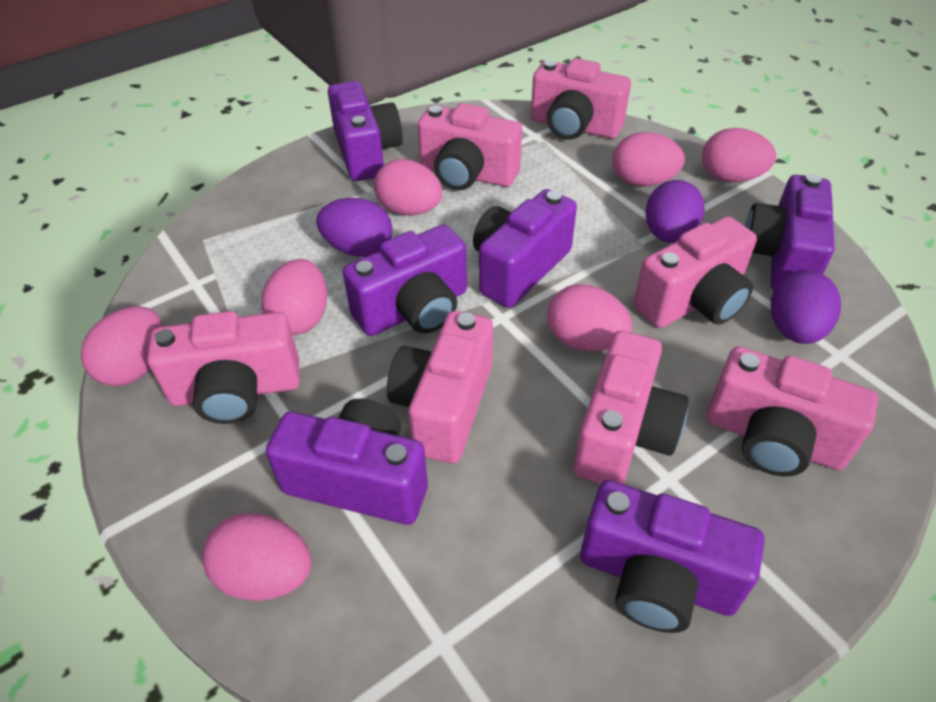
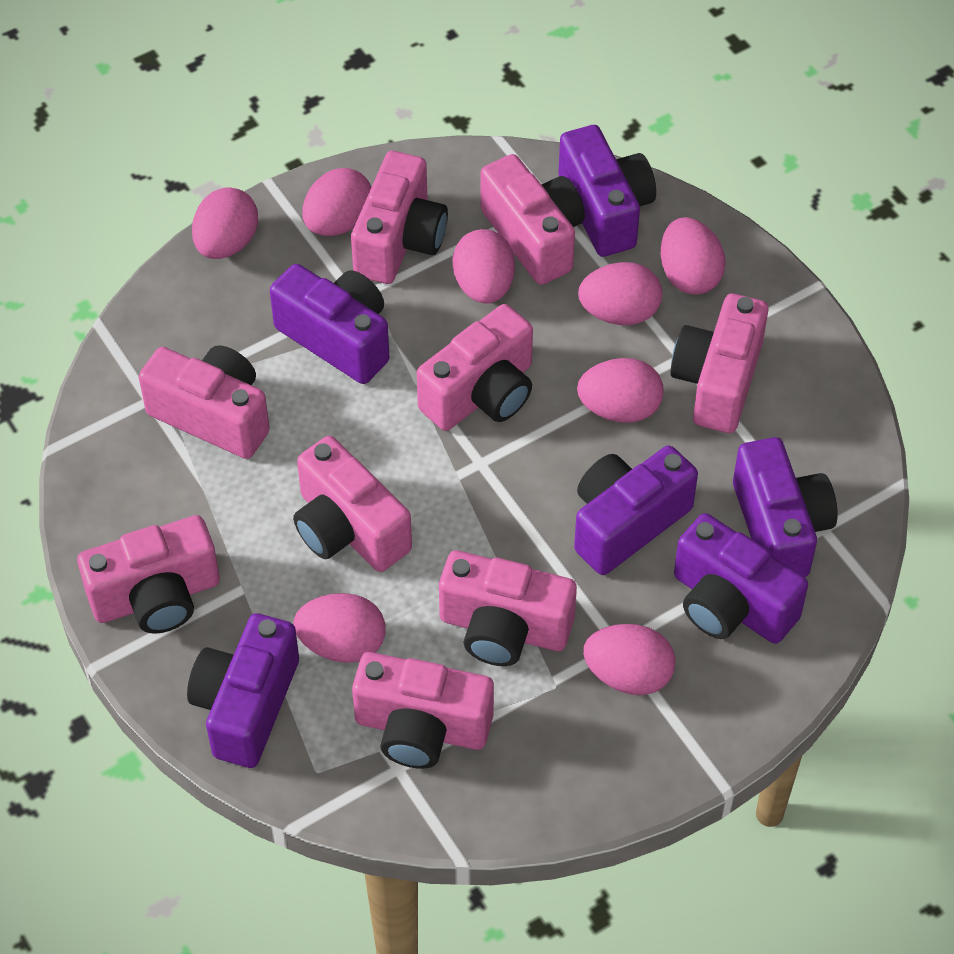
pink camera: 7 -> 9
pink egg: 7 -> 8
purple egg: 3 -> 0

